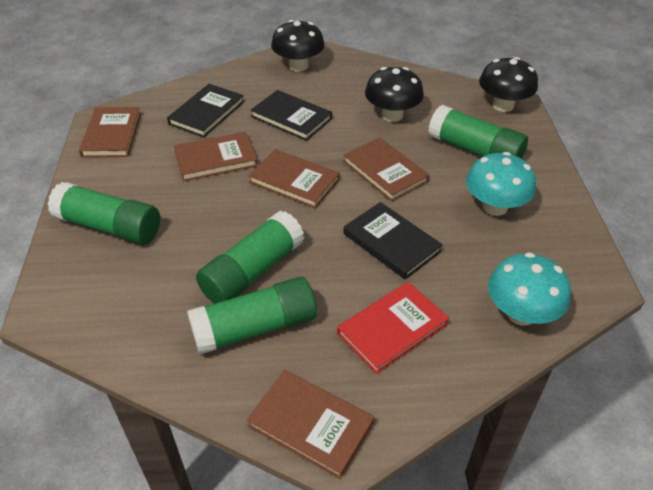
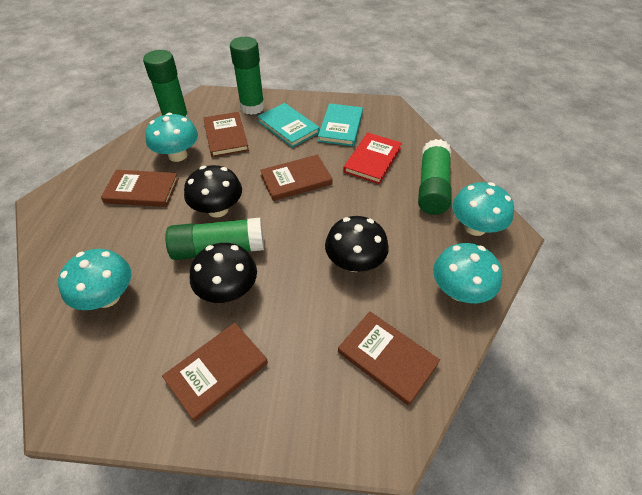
black book: 3 -> 0
turquoise book: 0 -> 2
turquoise mushroom: 2 -> 4

